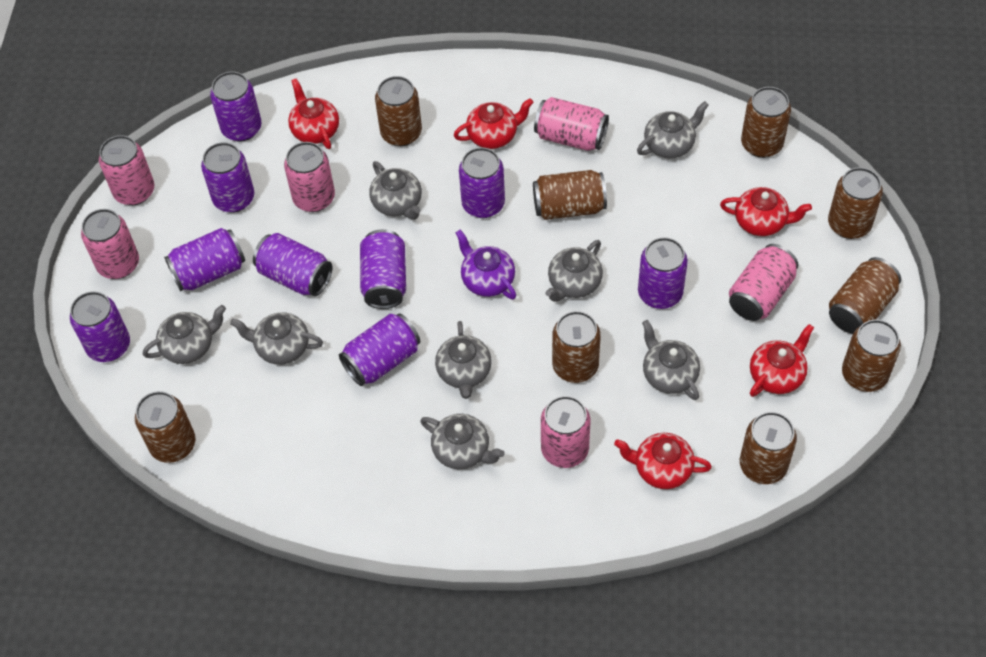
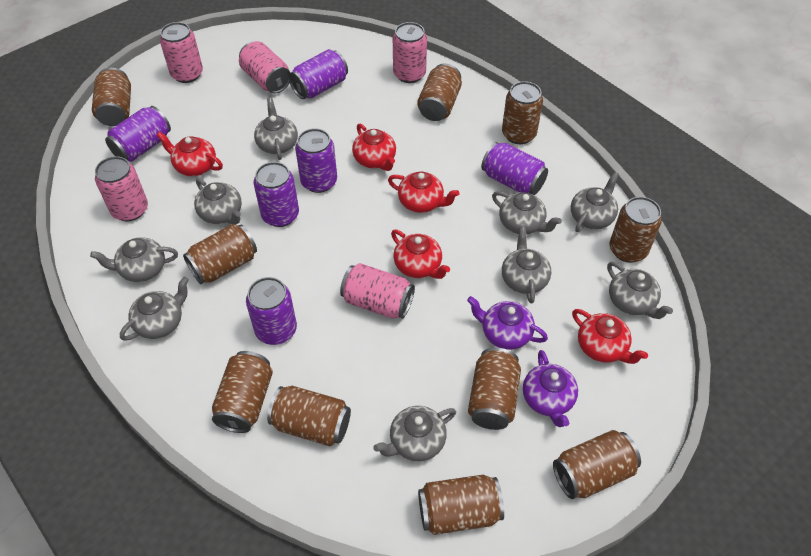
brown can: 9 -> 10
grey teapot: 8 -> 9
pink can: 6 -> 5
purple can: 9 -> 6
purple teapot: 1 -> 2

